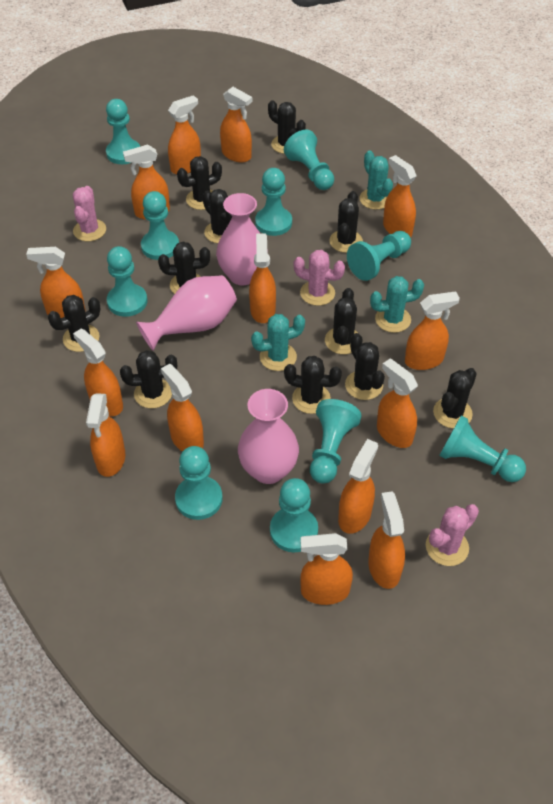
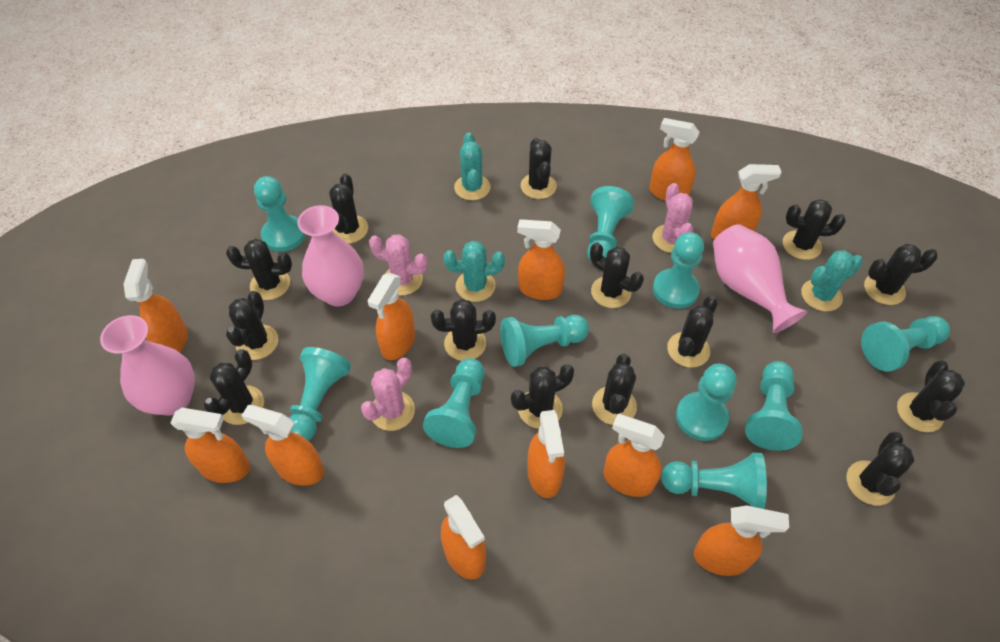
black cactus: 11 -> 14
orange spray bottle: 14 -> 11

